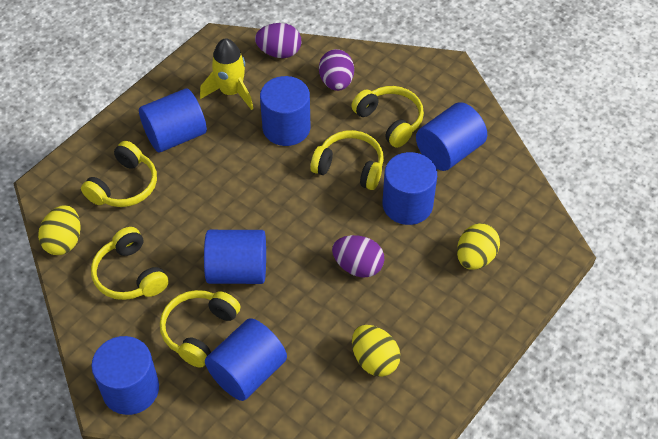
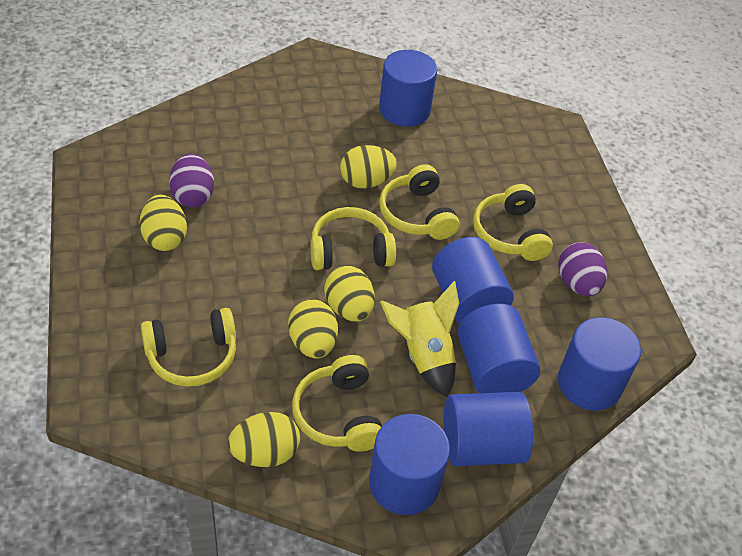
blue cylinder: 7 -> 6
purple egg: 3 -> 2
yellow egg: 3 -> 5

